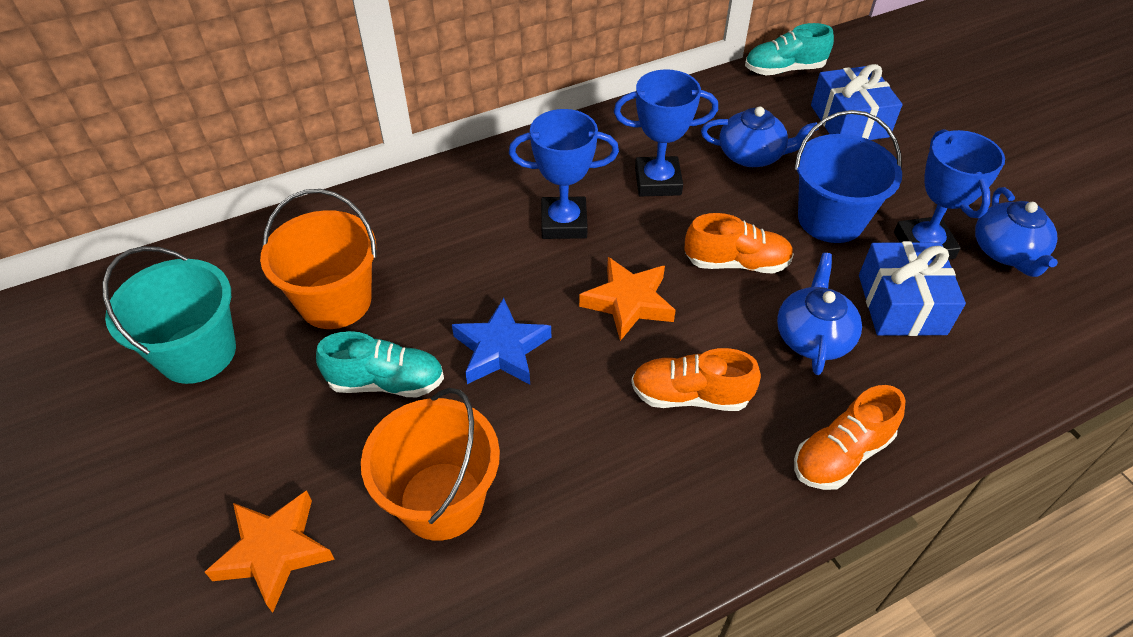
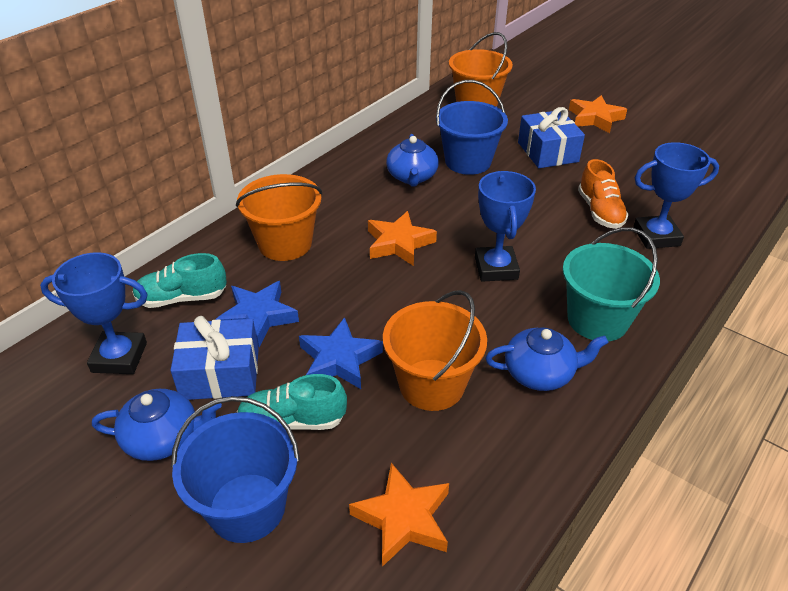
blue bucket: 1 -> 2
blue star: 1 -> 2
orange bucket: 2 -> 3
orange shoe: 3 -> 1
orange star: 2 -> 3

